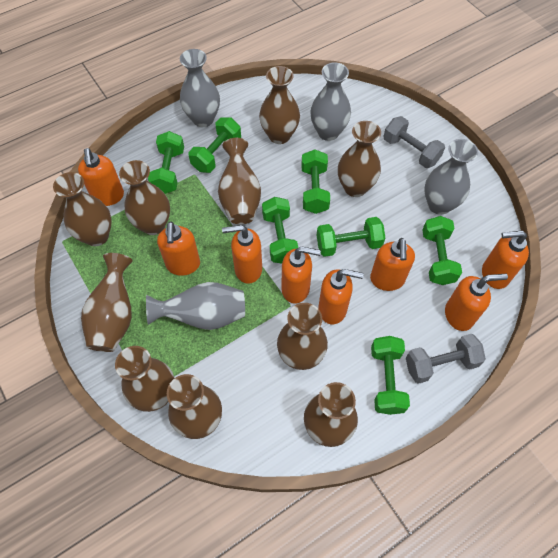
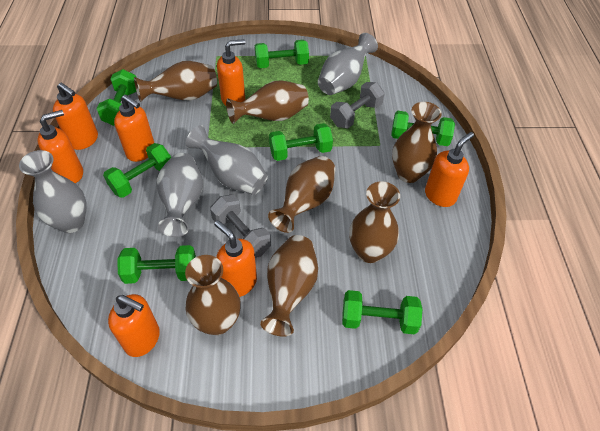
brown vase: 10 -> 7
orange soap dispenser: 8 -> 7

